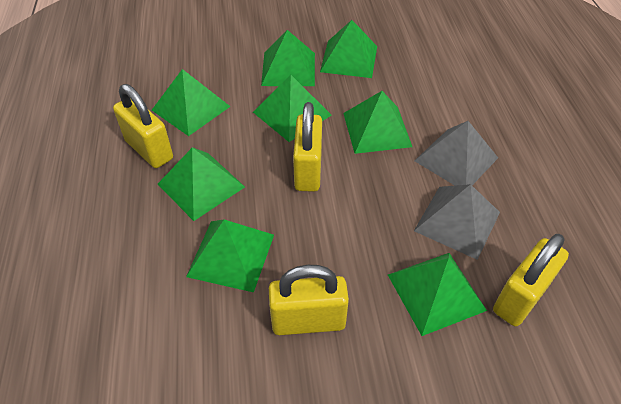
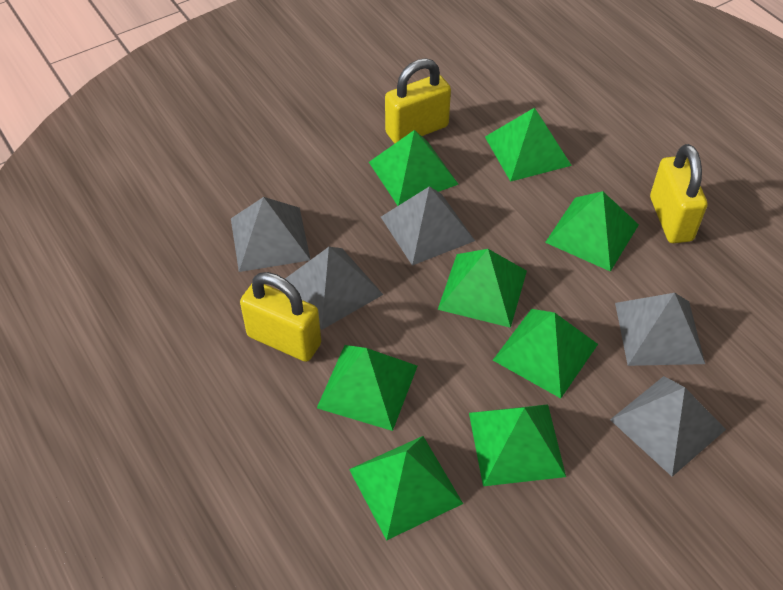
grey pyramid: 2 -> 5
yellow padlock: 4 -> 3

